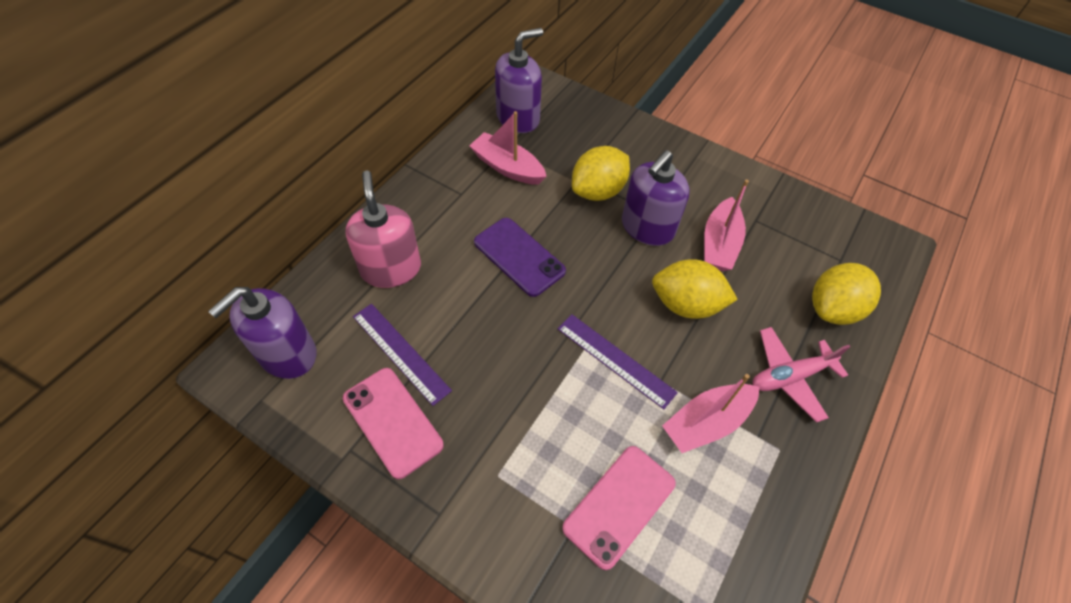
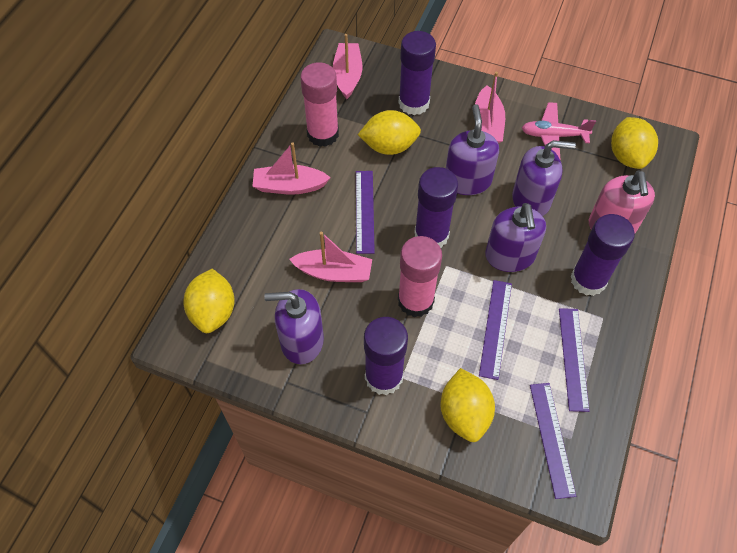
pink boat: 3 -> 4
pink glue stick: 0 -> 2
pink phone: 2 -> 0
purple glue stick: 0 -> 4
purple phone: 1 -> 0
purple ruler: 2 -> 4
purple soap dispenser: 3 -> 4
yellow lemon: 3 -> 4

